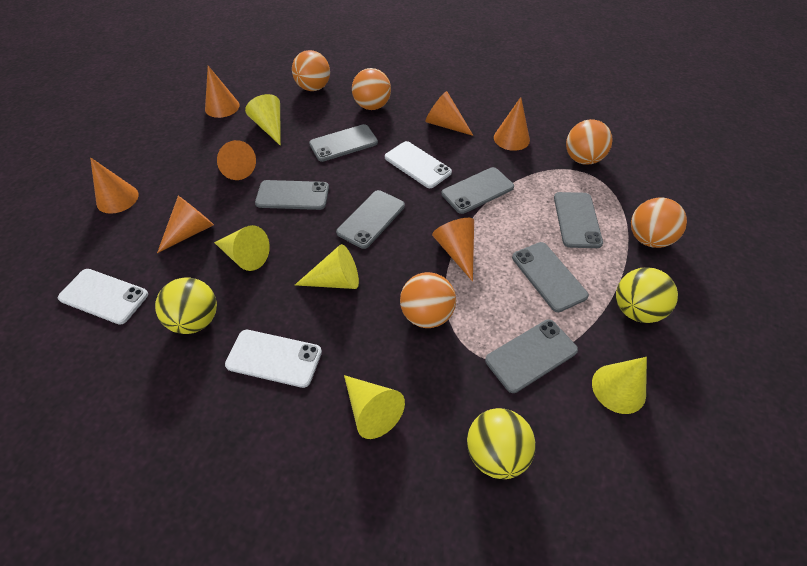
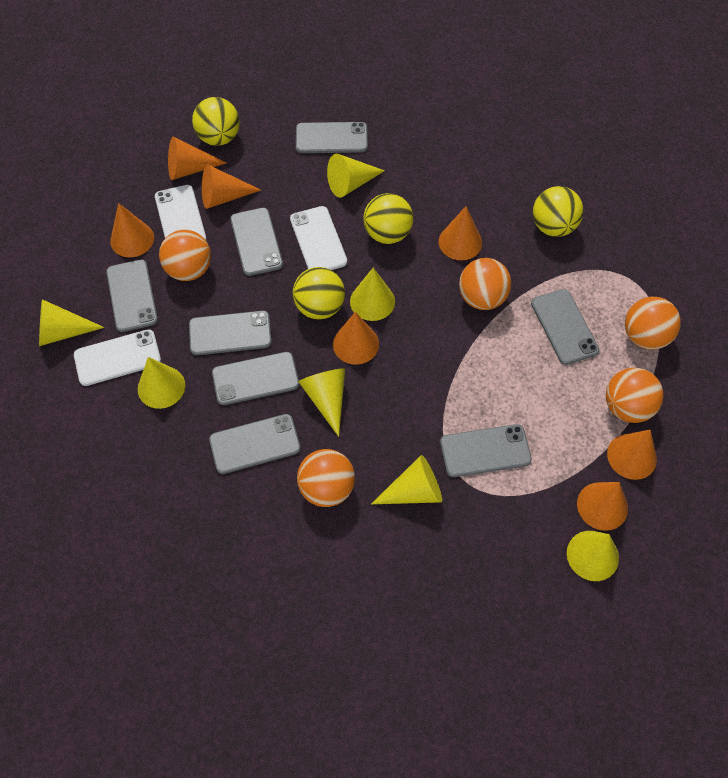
grey phone: 7 -> 8
yellow ball: 3 -> 4
yellow cone: 5 -> 7

